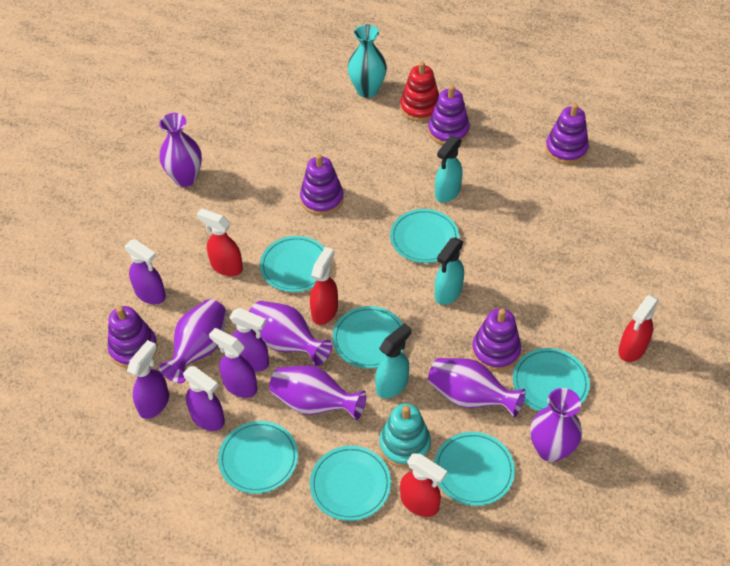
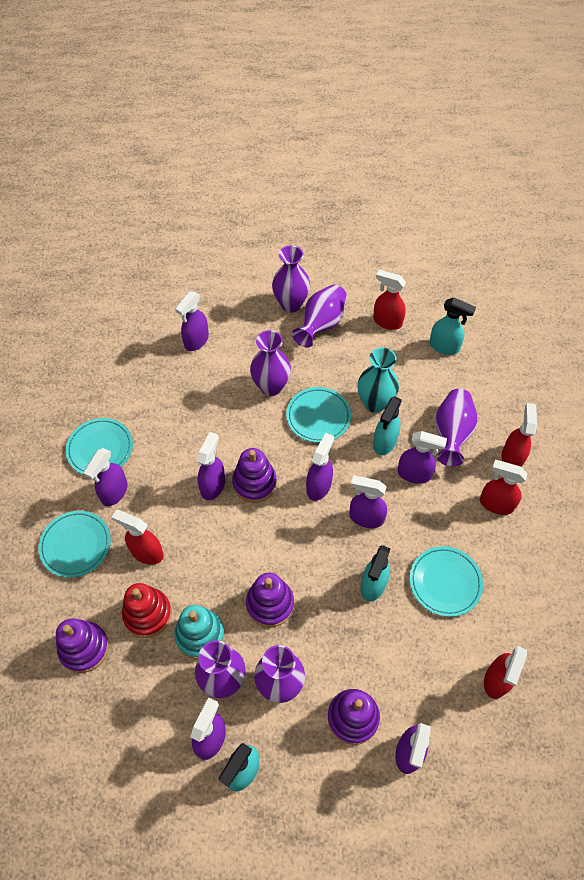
purple spray bottle: 5 -> 8
purple stacking toy: 5 -> 4
red spray bottle: 4 -> 5
turquoise plate: 7 -> 4
turquoise spray bottle: 3 -> 4

